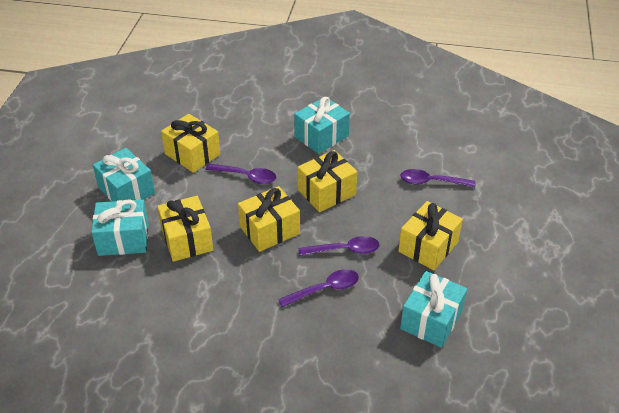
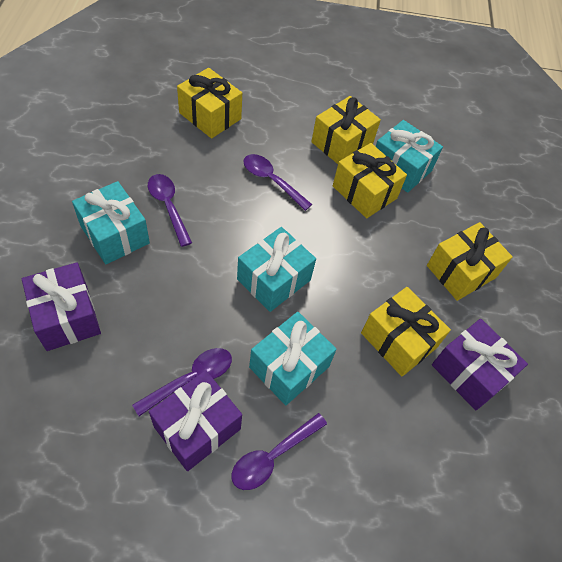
purple gift: 0 -> 3

